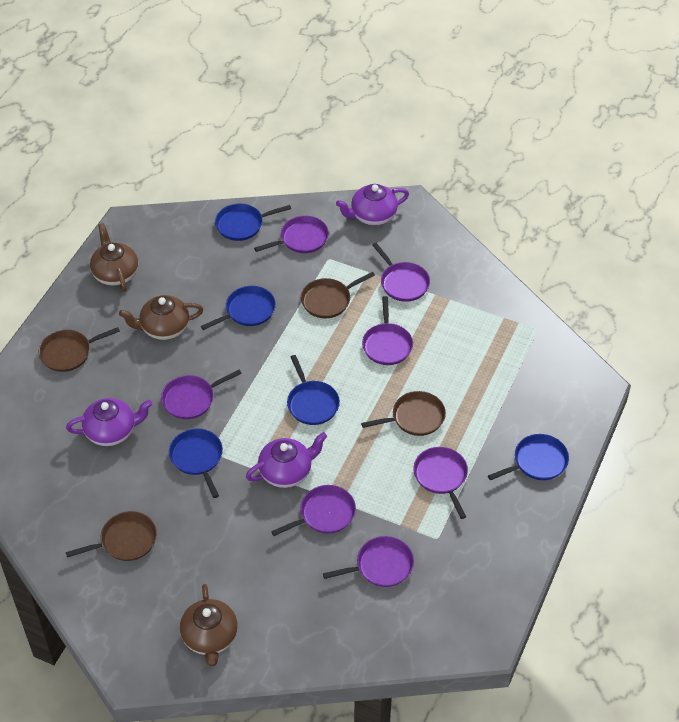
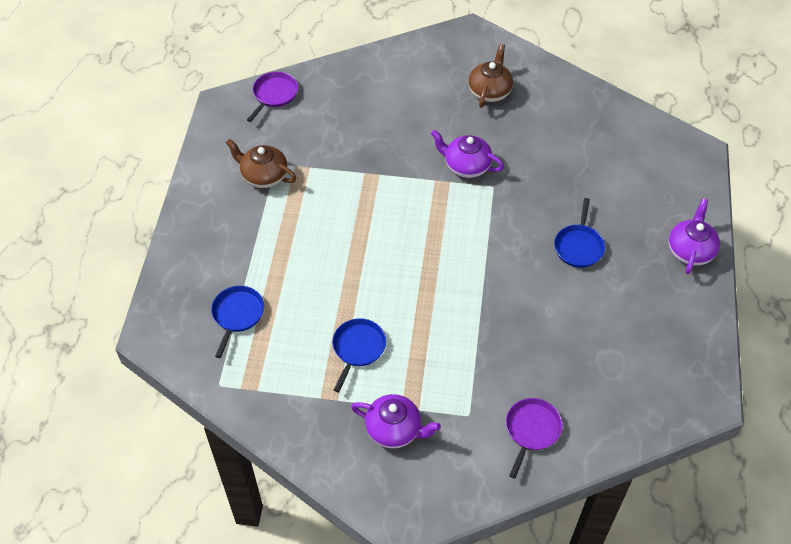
blue pan: 5 -> 3
brown pan: 4 -> 0
brown teapot: 3 -> 2
purple pan: 7 -> 2

